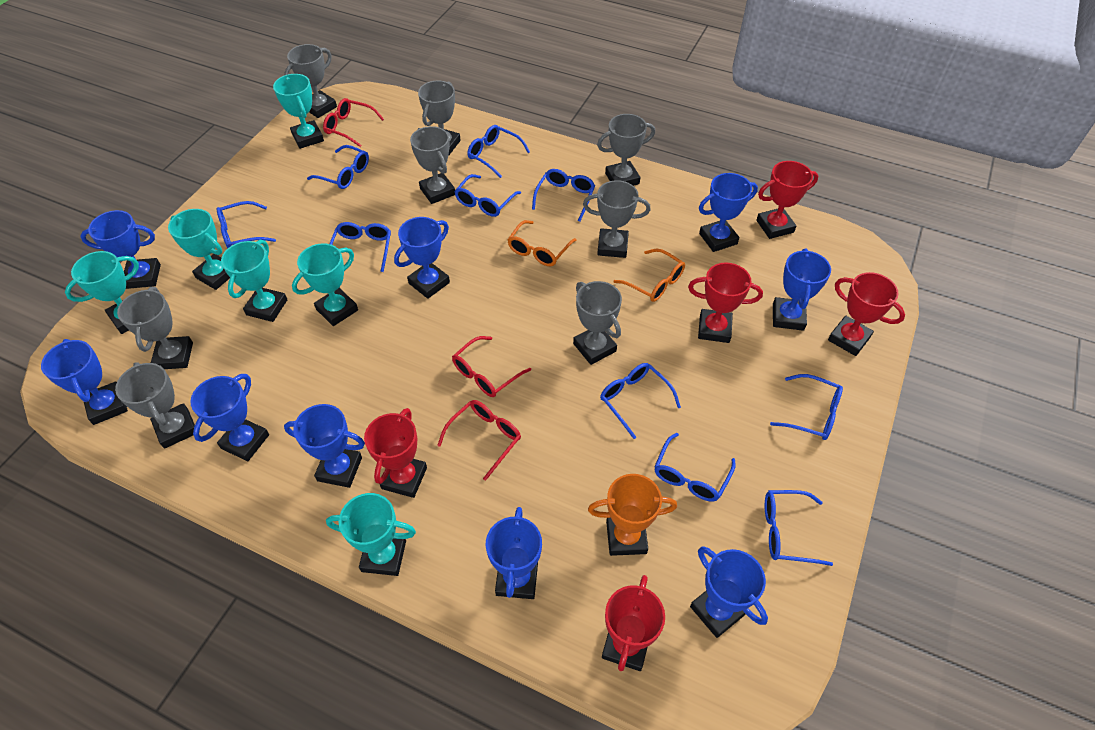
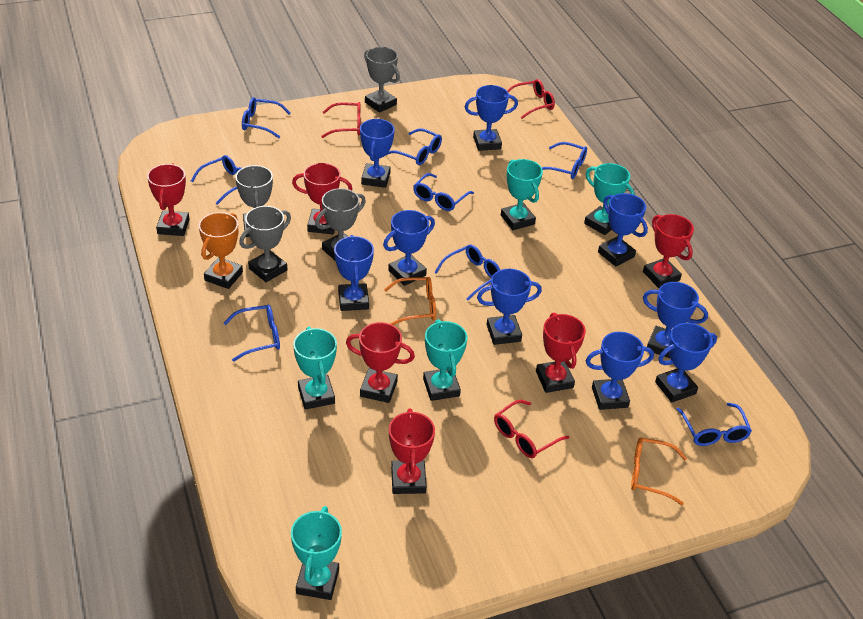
blue glasses: 10 -> 8
grey trophy: 8 -> 4
red trophy: 5 -> 6
turquoise trophy: 6 -> 5

